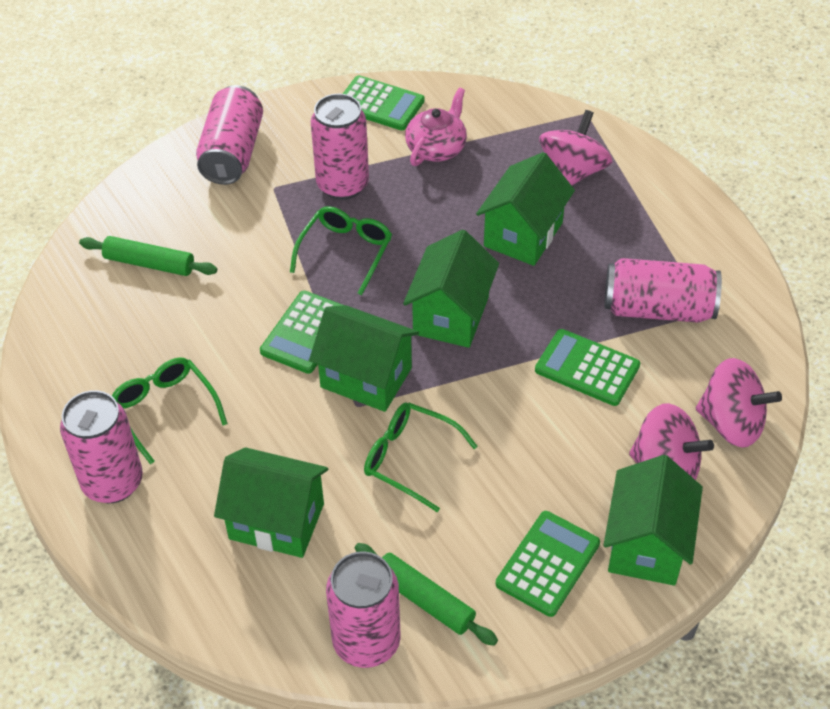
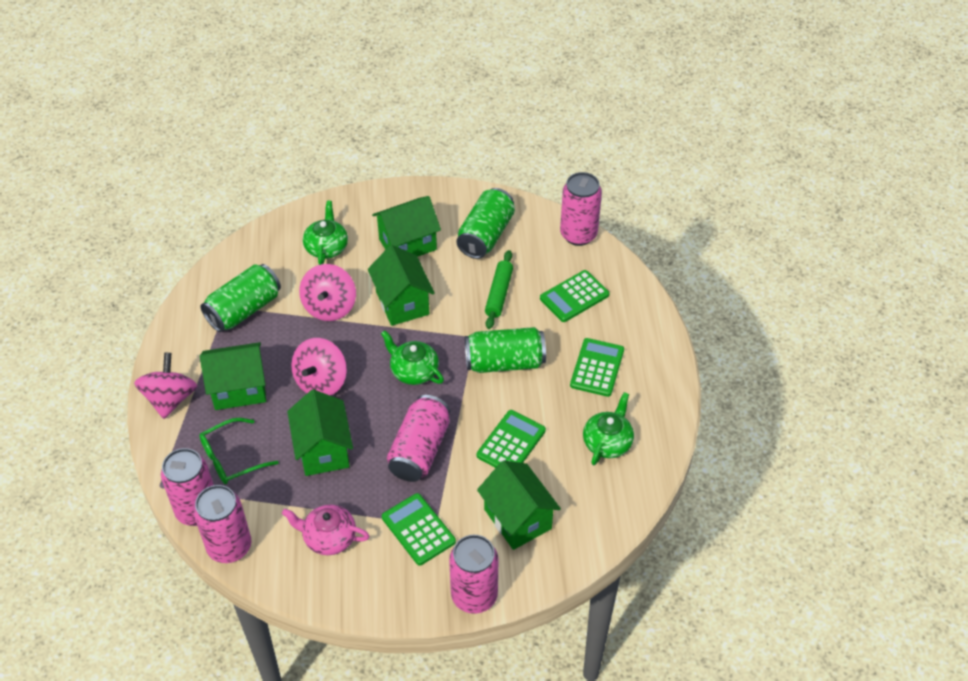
green can: 0 -> 3
green glasses: 3 -> 1
green rolling pin: 2 -> 1
green teapot: 0 -> 3

